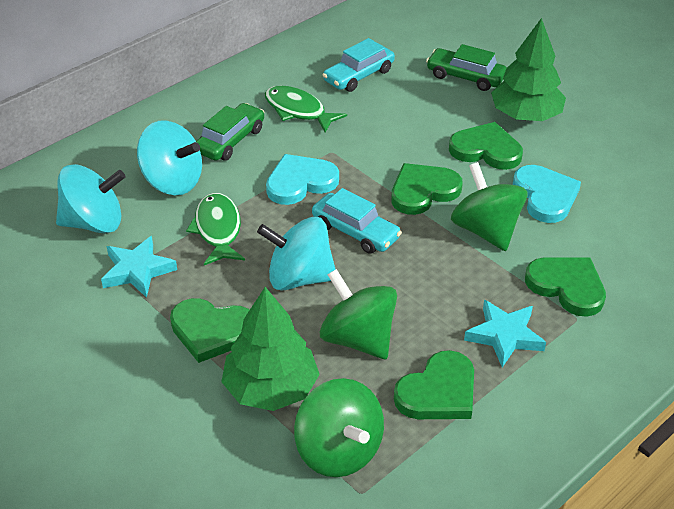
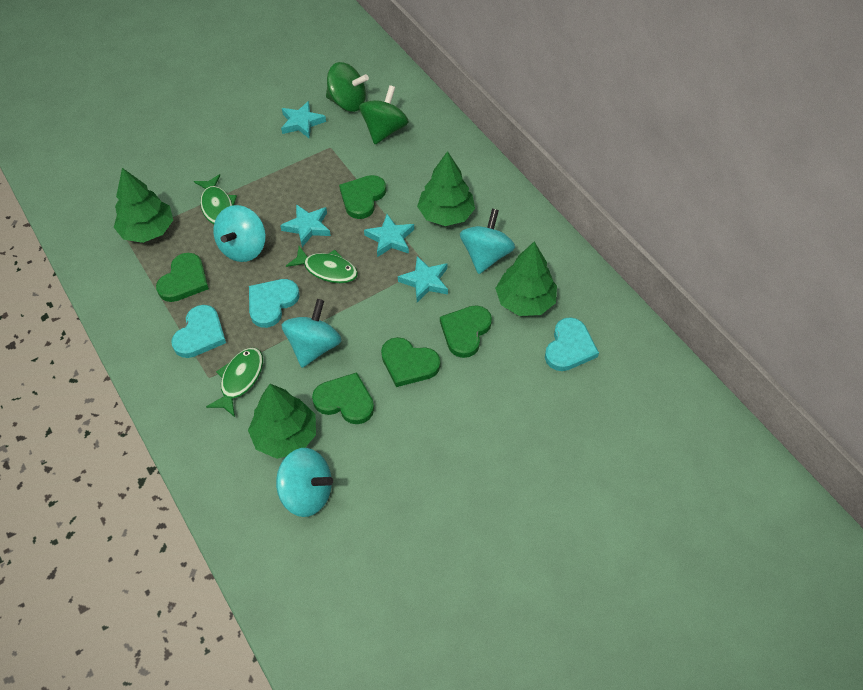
green car: 2 -> 0
green fish: 2 -> 3
green spinning top: 3 -> 2
green tree: 2 -> 4
turquoise car: 2 -> 0
turquoise heart: 2 -> 3
turquoise spinning top: 3 -> 4
turquoise star: 2 -> 4

